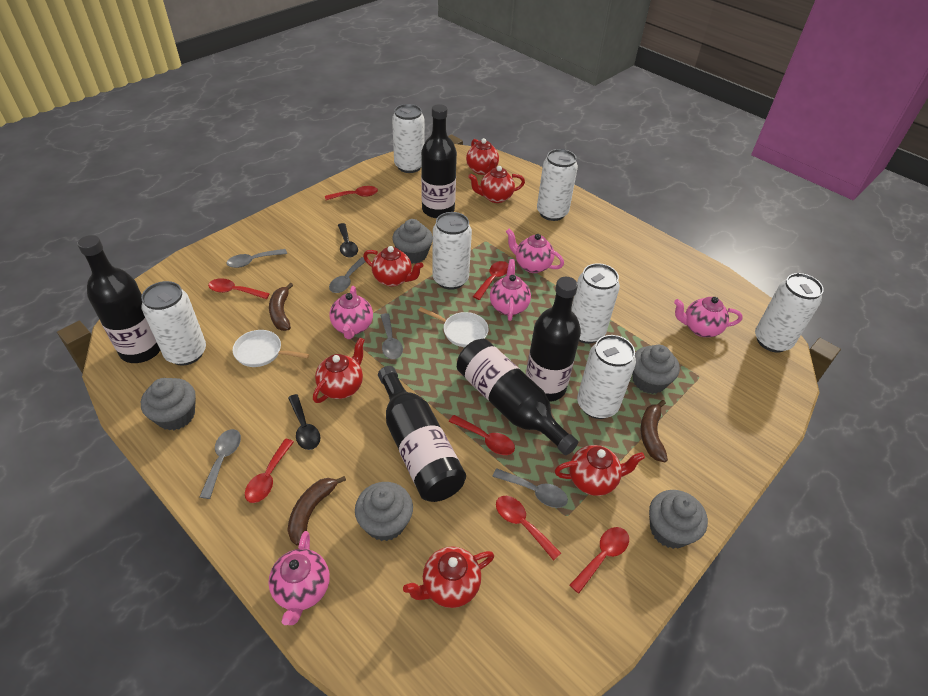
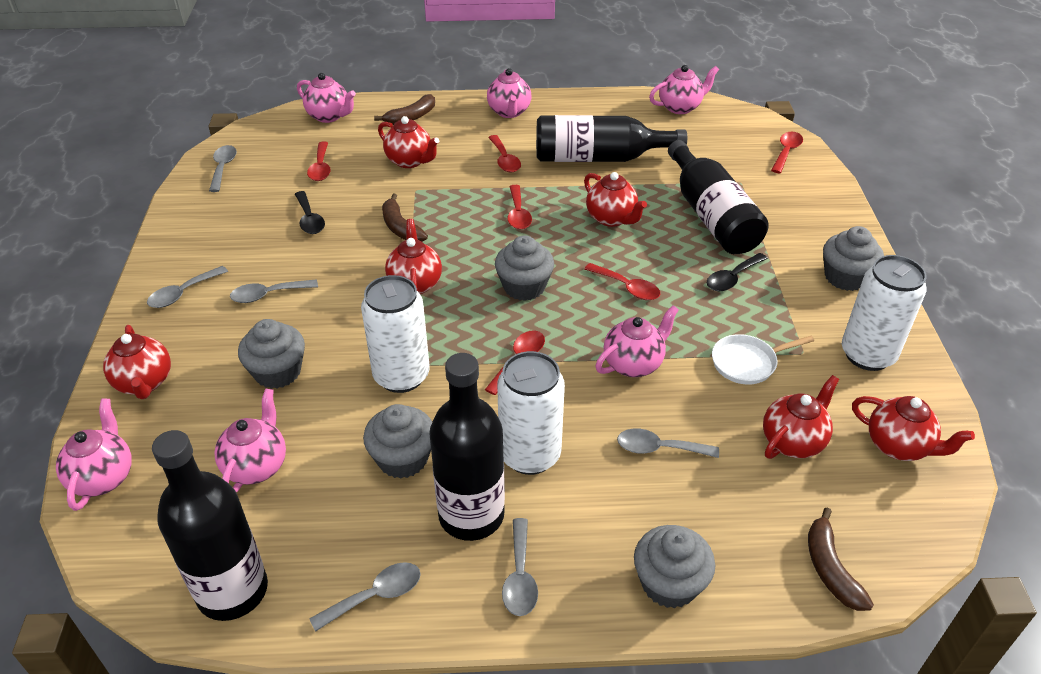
black bottle: 5 -> 4
grey spoon: 5 -> 6
pink teapot: 5 -> 6
red spoon: 7 -> 6
white can: 7 -> 3
white pan: 2 -> 1

